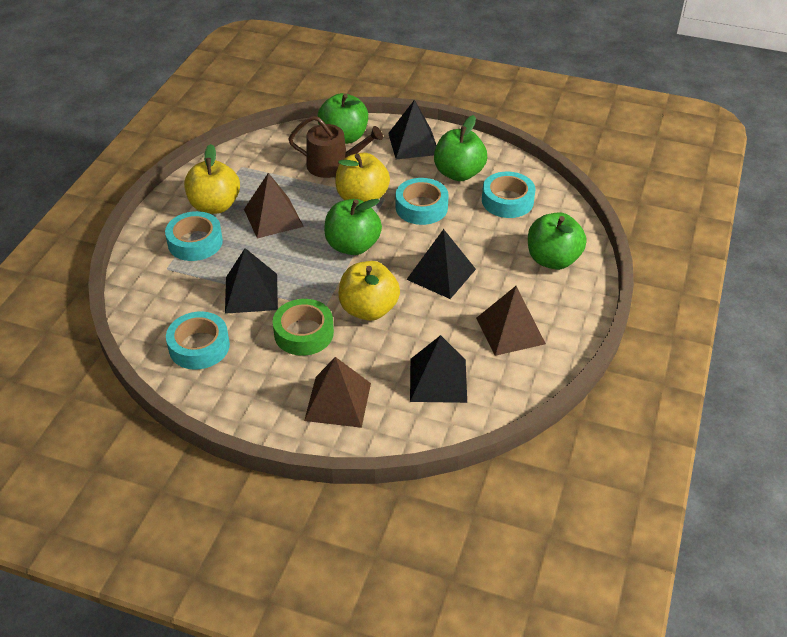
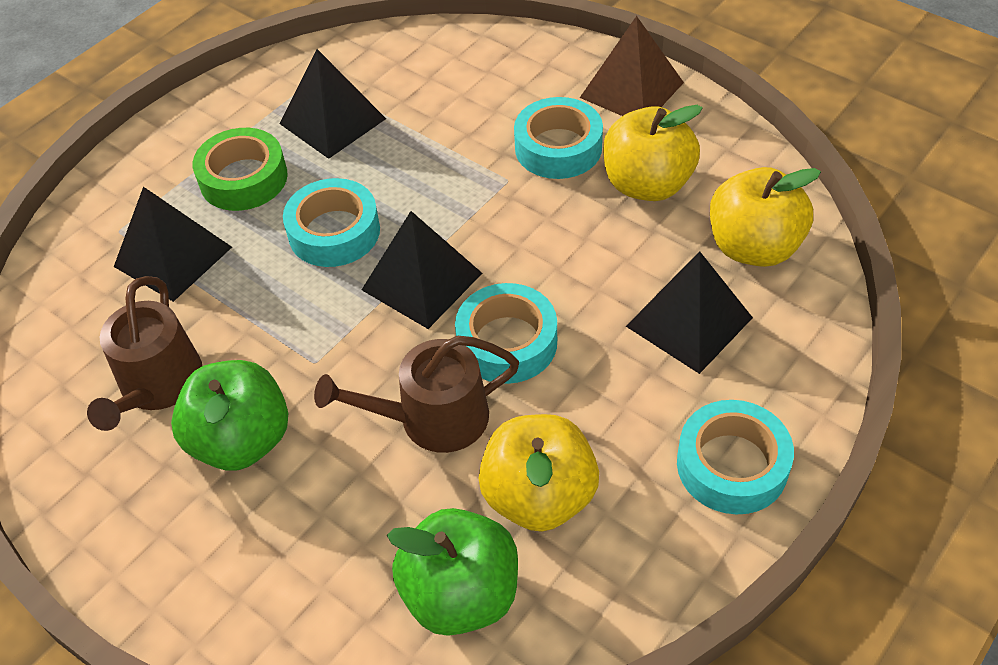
brown pyramid: 3 -> 1
brown watering can: 1 -> 2
green apple: 4 -> 2

